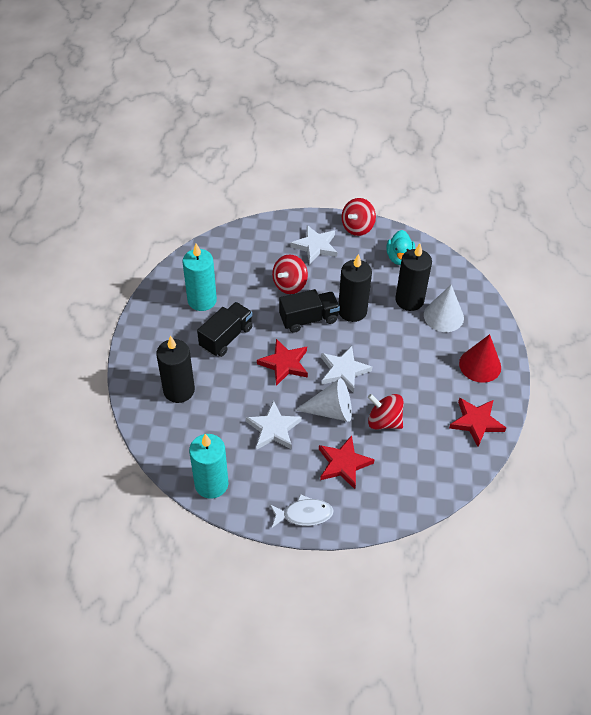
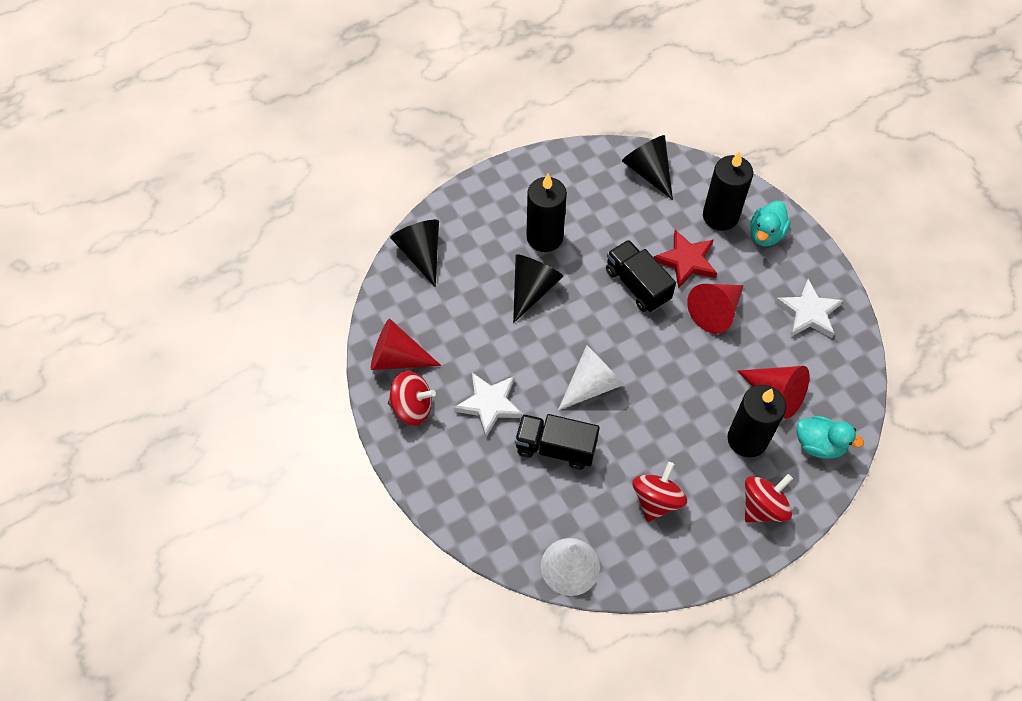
black cone: 0 -> 3
red cone: 1 -> 3
red star: 3 -> 1
turquoise candle: 2 -> 0
turquoise duck: 1 -> 2
white fish: 1 -> 0
white star: 3 -> 2

